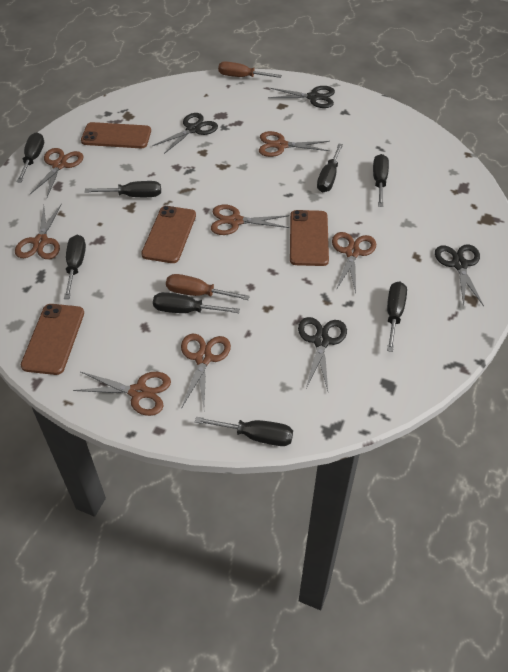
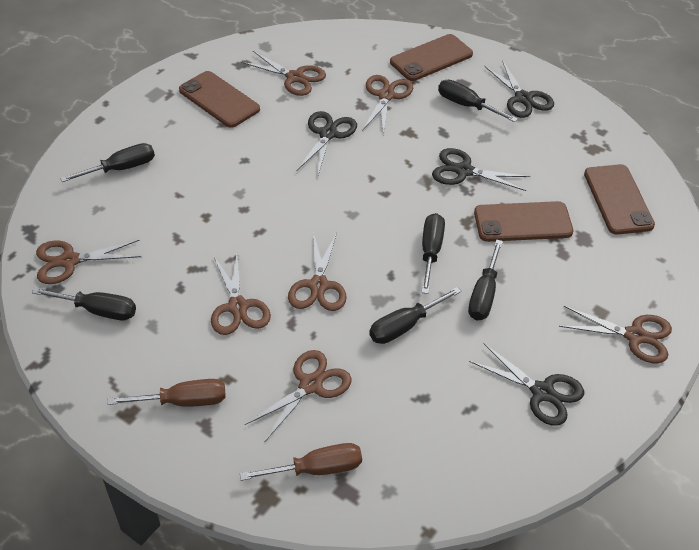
black screwdriver: 8 -> 6

